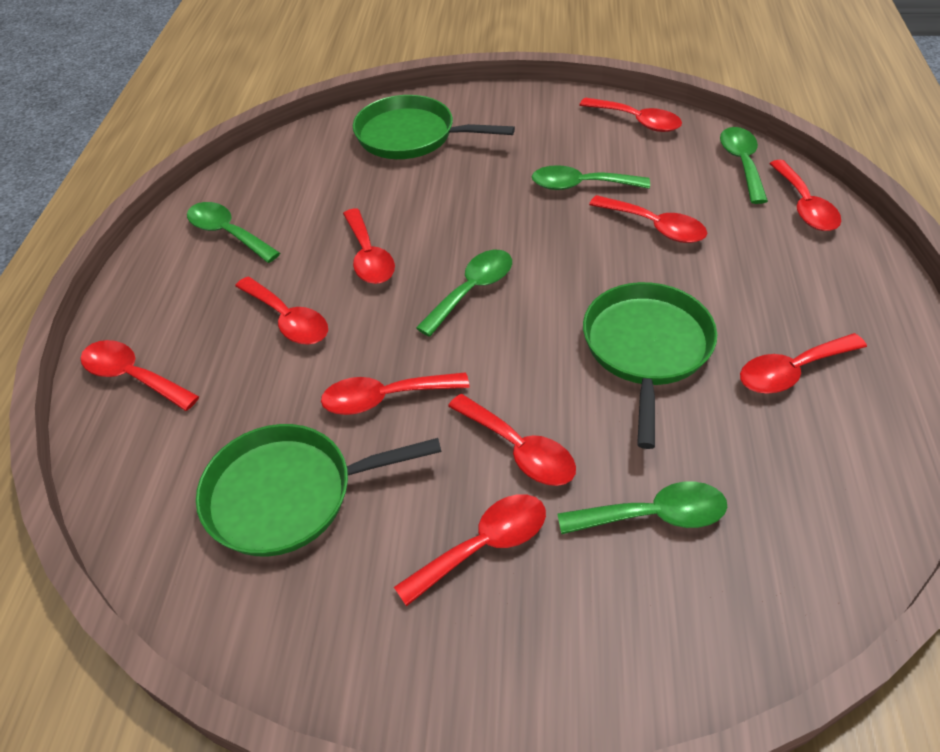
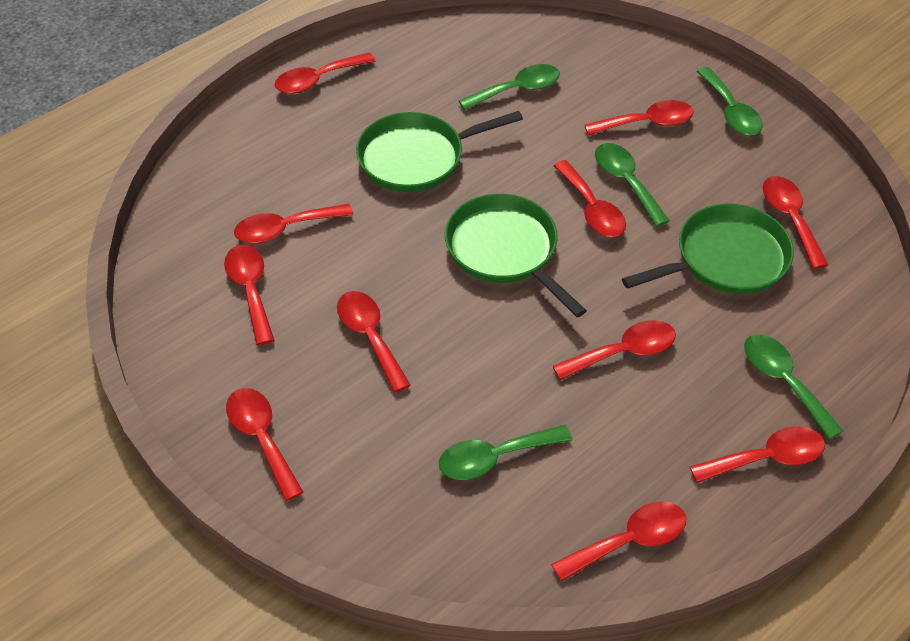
red spoon: 10 -> 11

